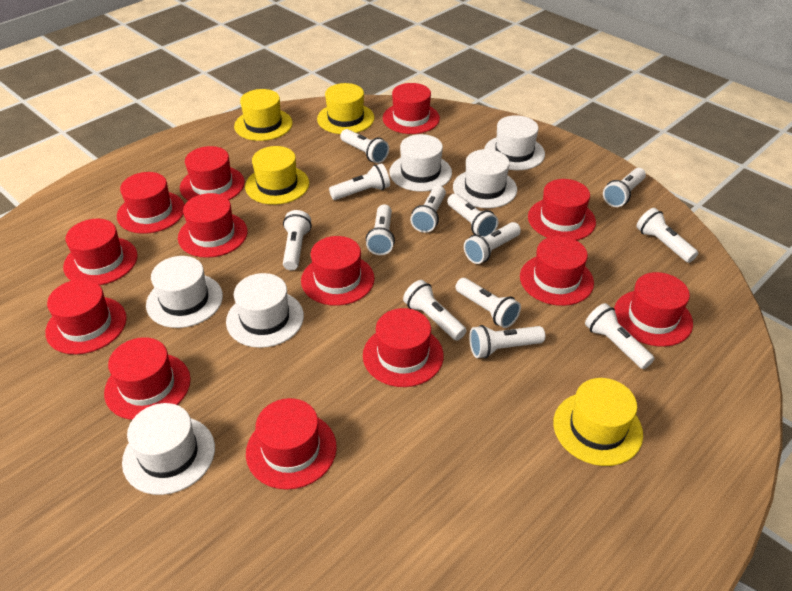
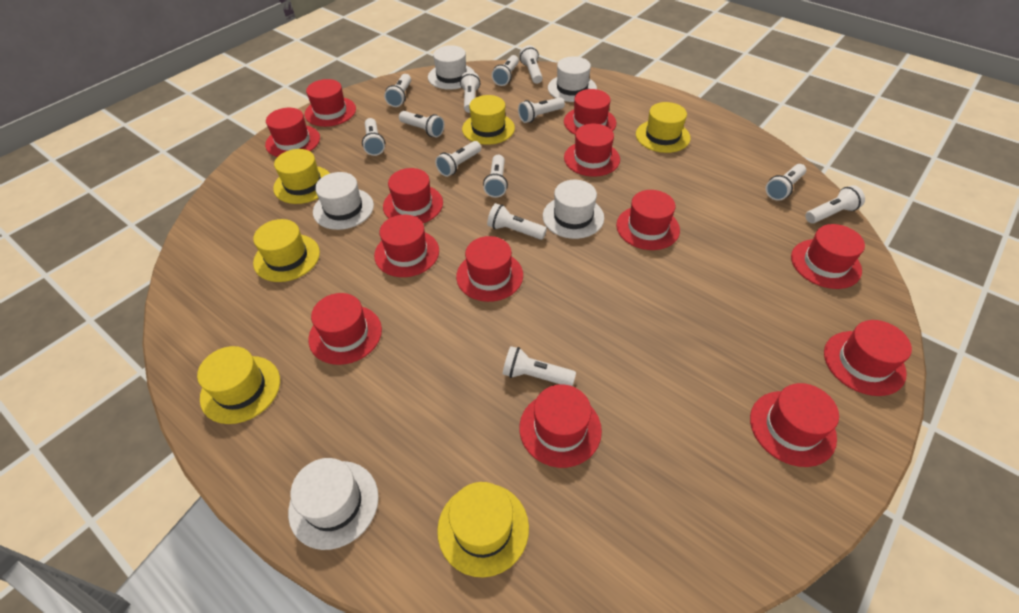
white hat: 6 -> 5
yellow hat: 4 -> 6

